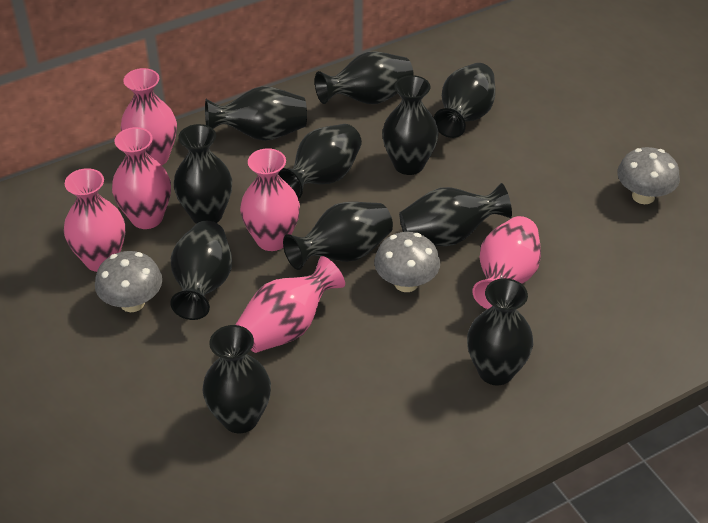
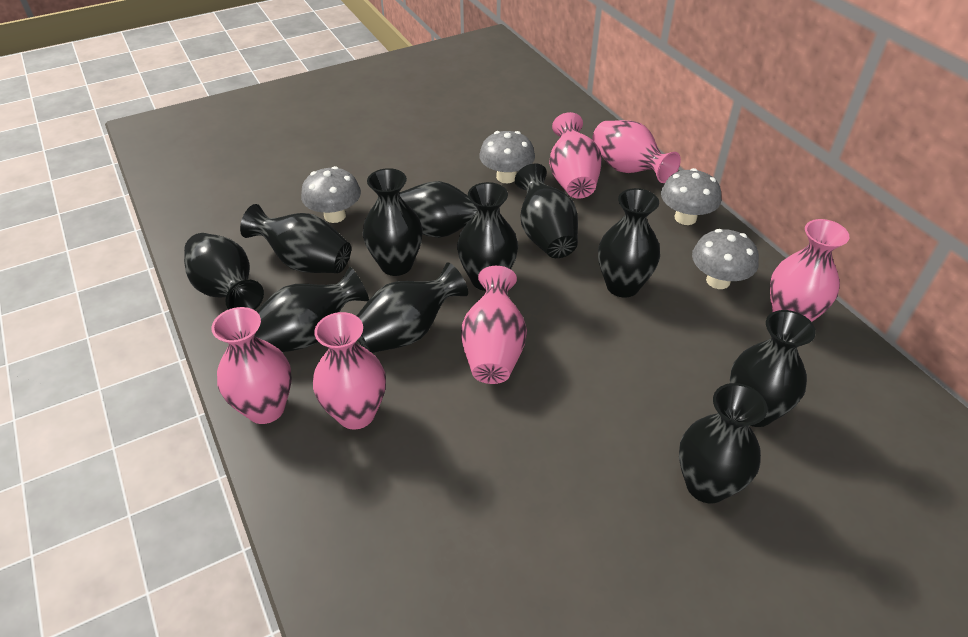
grey mushroom: 3 -> 4

